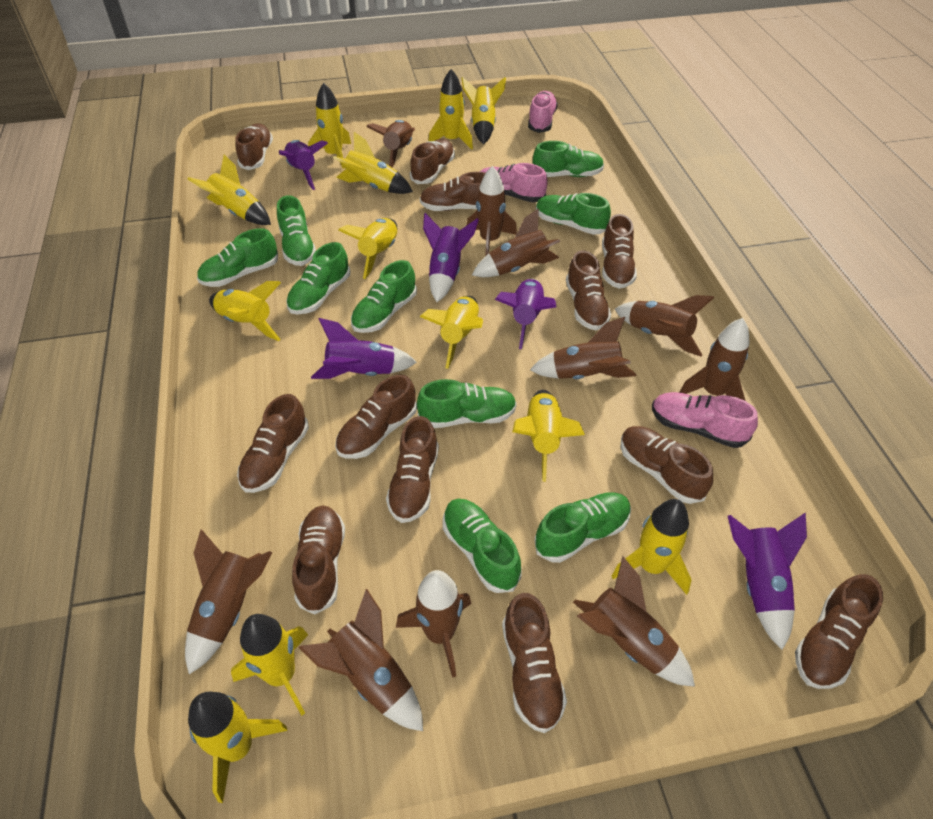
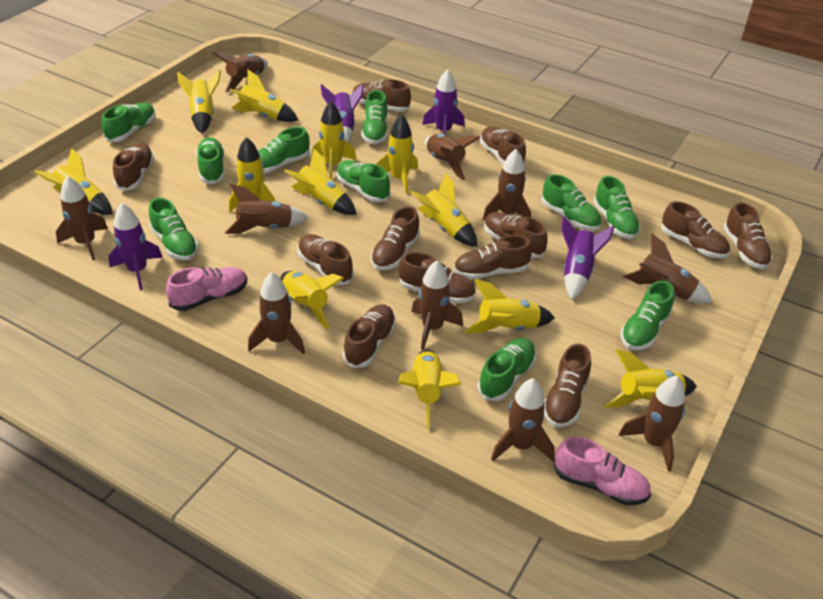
green shoe: 9 -> 10
pink shoe: 3 -> 2
purple rocket: 5 -> 4

